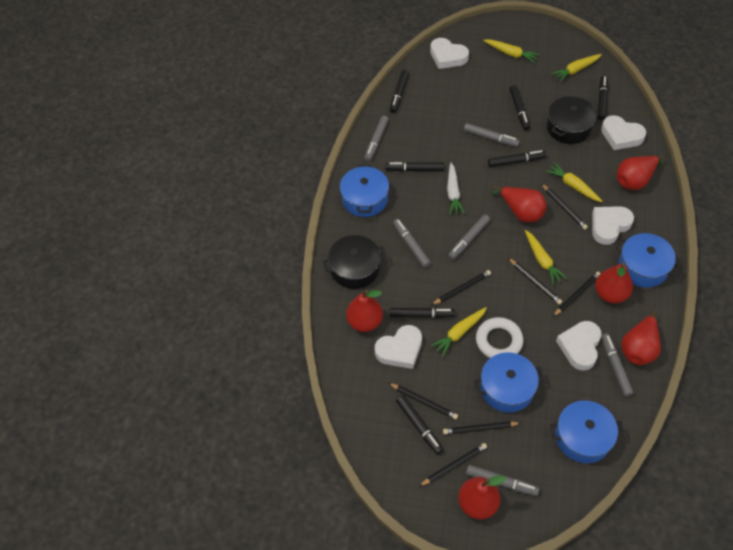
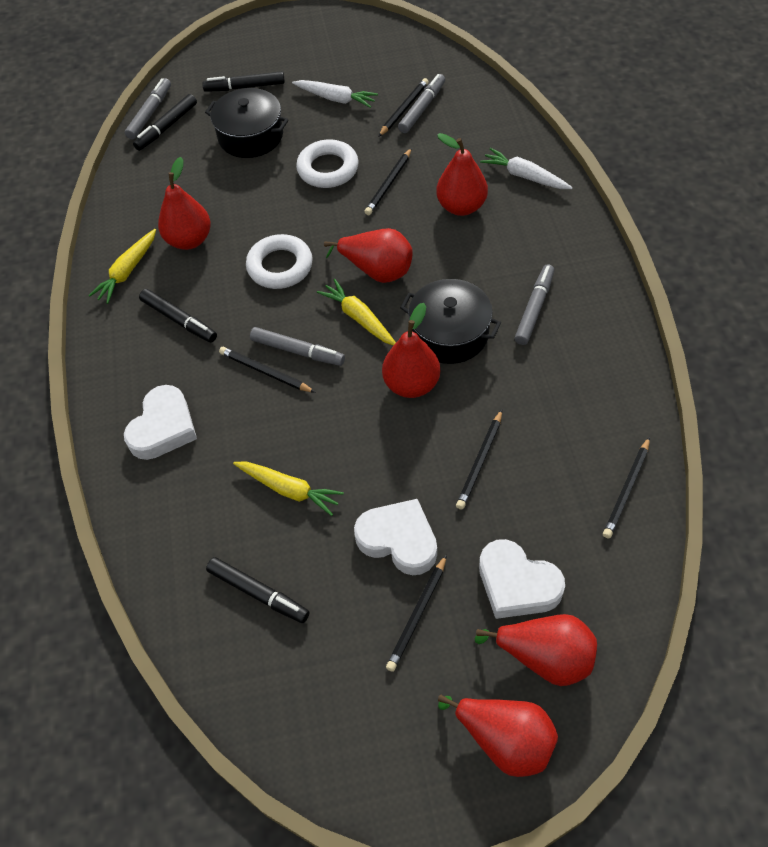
black marker: 7 -> 4
black pencil: 7 -> 6
blue pot: 4 -> 0
grey marker: 6 -> 4
white carrot: 1 -> 2
white heart: 5 -> 3
white ring: 1 -> 2
yellow carrot: 5 -> 3

